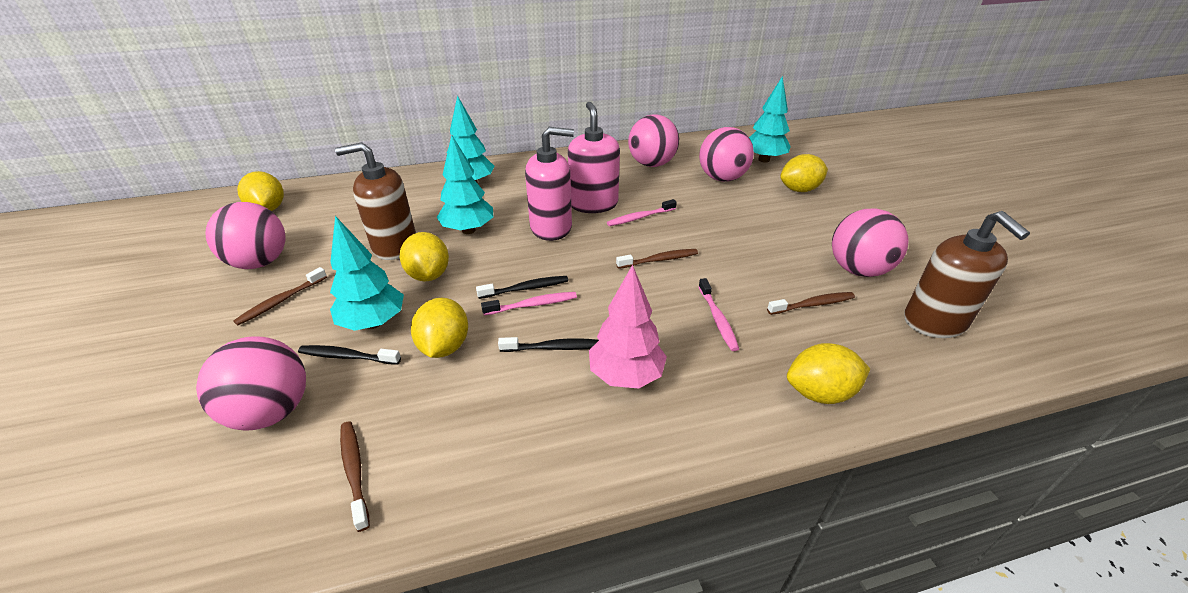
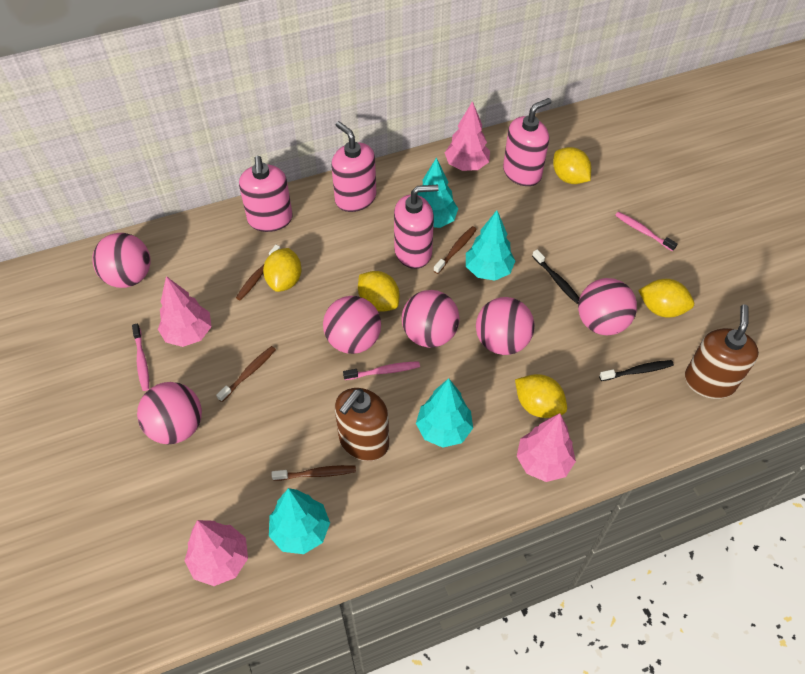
black toothbrush: 3 -> 2
pink ball: 5 -> 6
pink soap dispenser: 2 -> 4
pink tree: 1 -> 4

